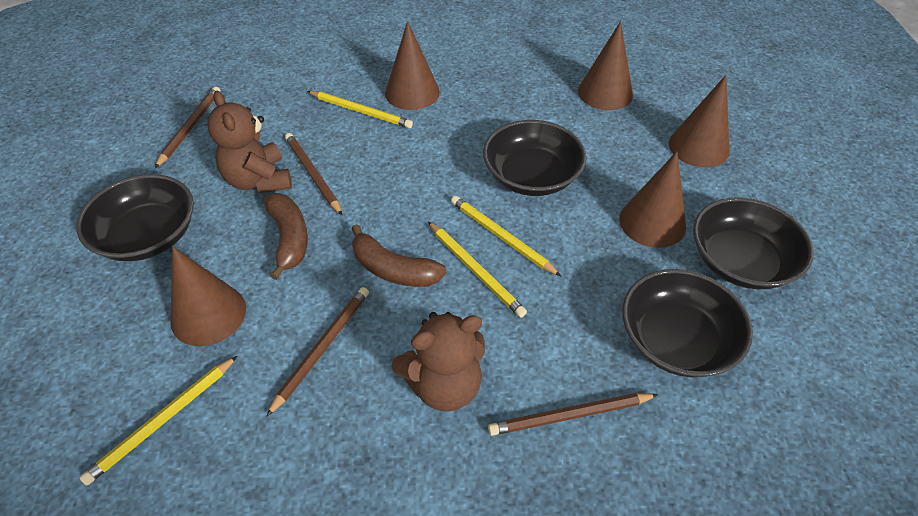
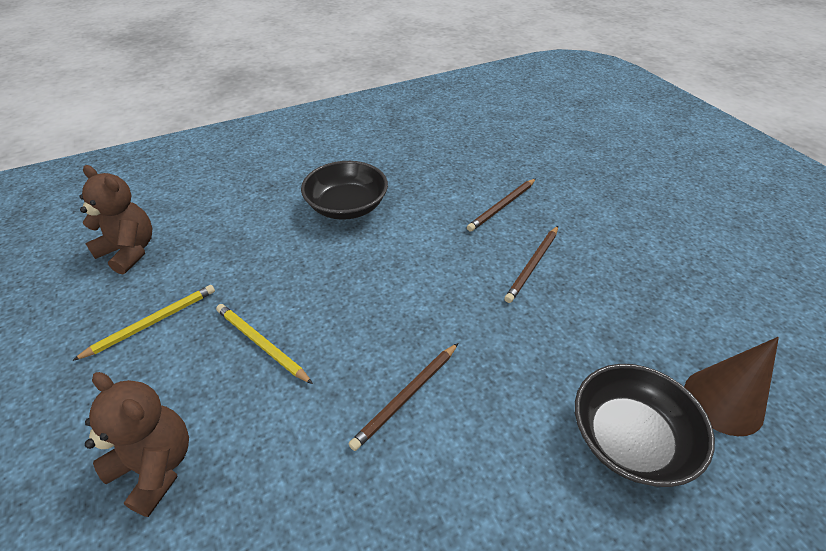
black bowl: 4 -> 2
brown banana: 2 -> 0
brown cone: 5 -> 1
brown pencil: 4 -> 3
yellow pencil: 4 -> 2

